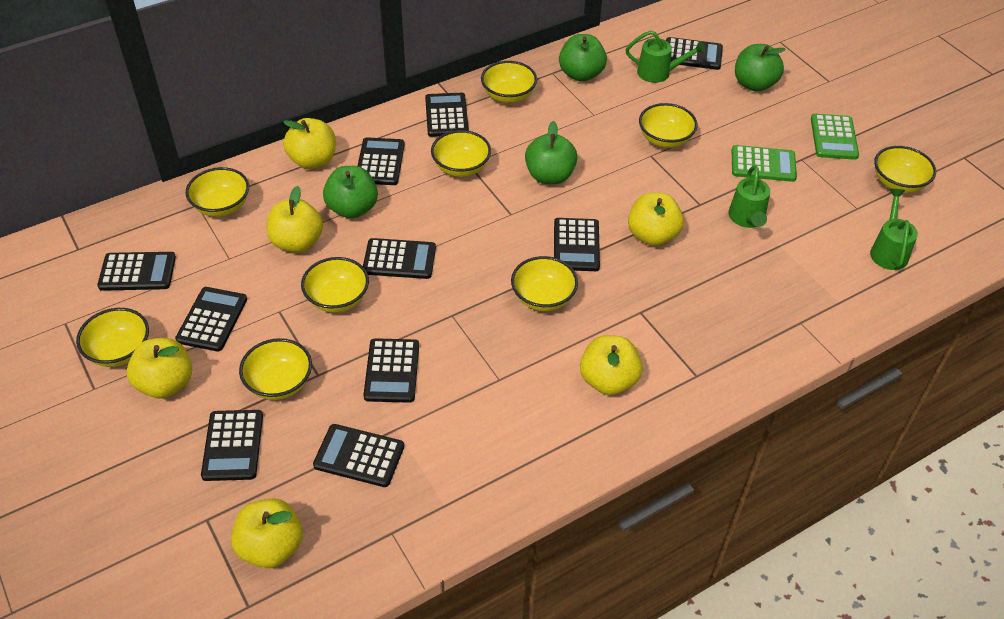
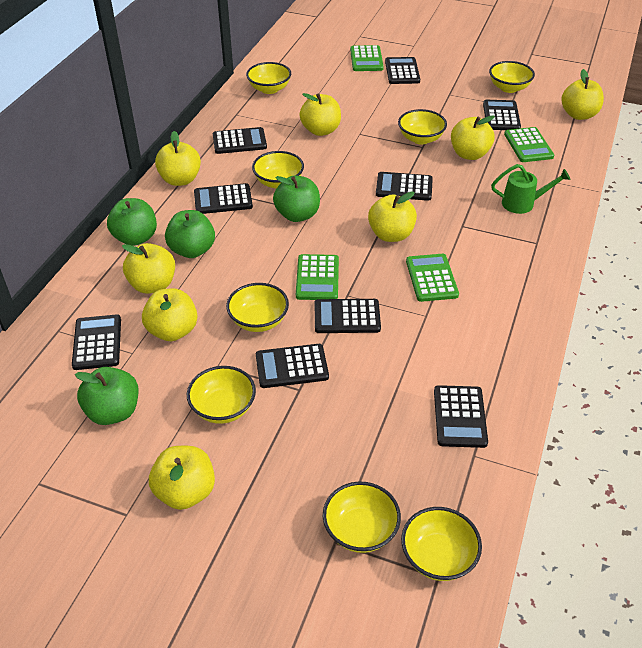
black calculator: 10 -> 9
green calculator: 2 -> 4
green watering can: 3 -> 1
yellow apple: 6 -> 8
yellow bowl: 9 -> 8

